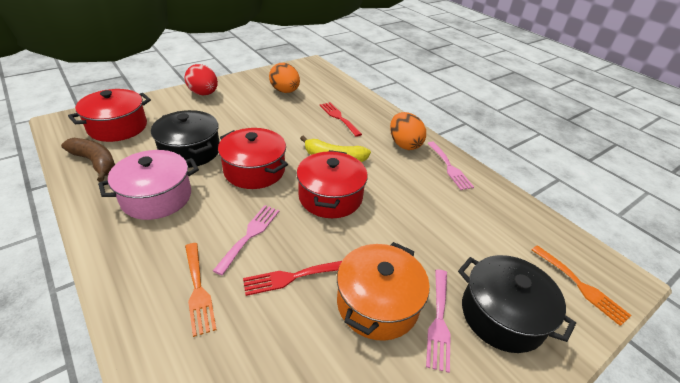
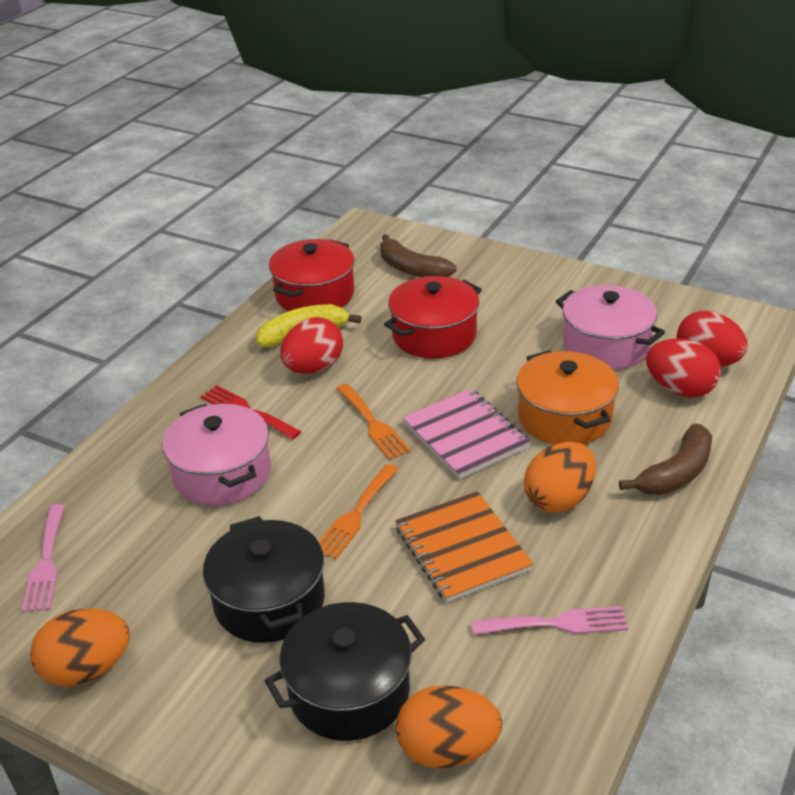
brown banana: 1 -> 2
orange egg: 2 -> 3
orange notebook: 0 -> 1
pink fork: 3 -> 2
pink notebook: 0 -> 1
pink pot: 1 -> 2
red egg: 1 -> 3
red fork: 2 -> 1
red pot: 3 -> 2

